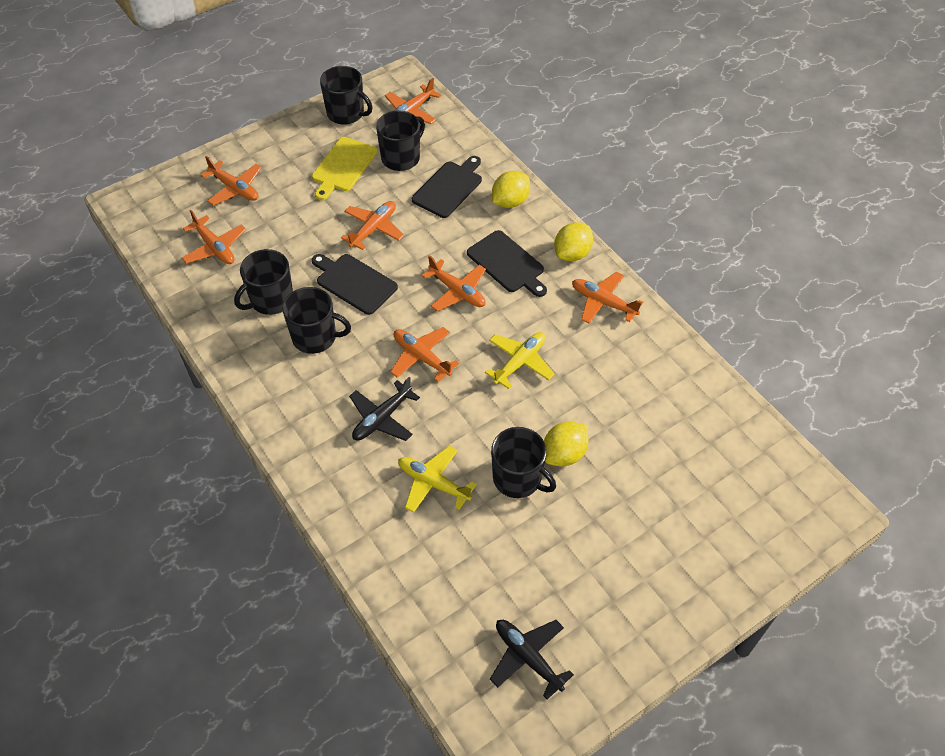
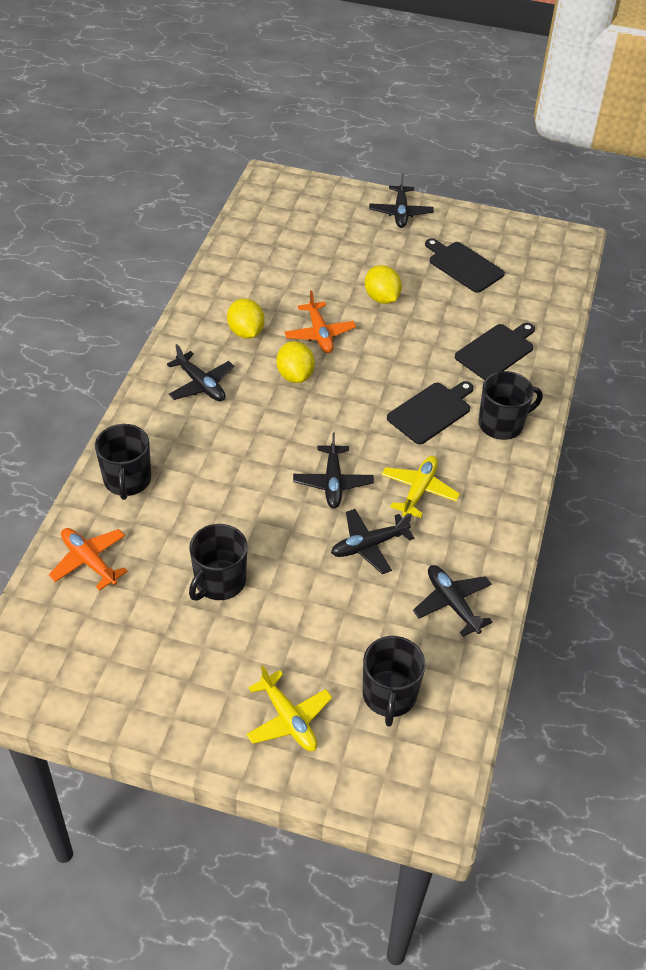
black mug: 5 -> 4
black plane: 2 -> 5
orange plane: 7 -> 2
yellow cutting board: 1 -> 0

